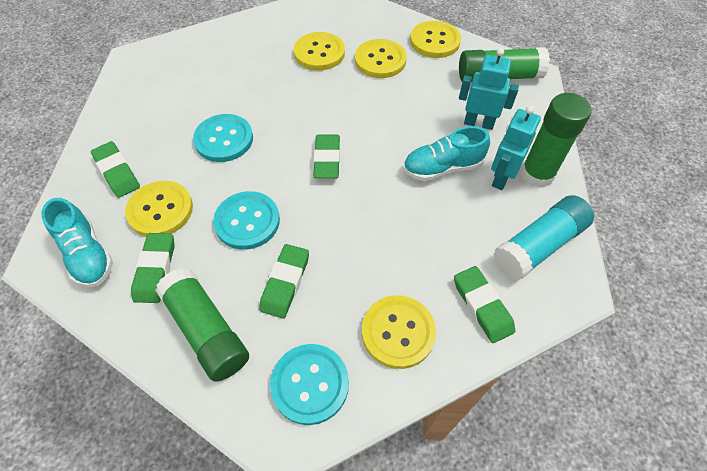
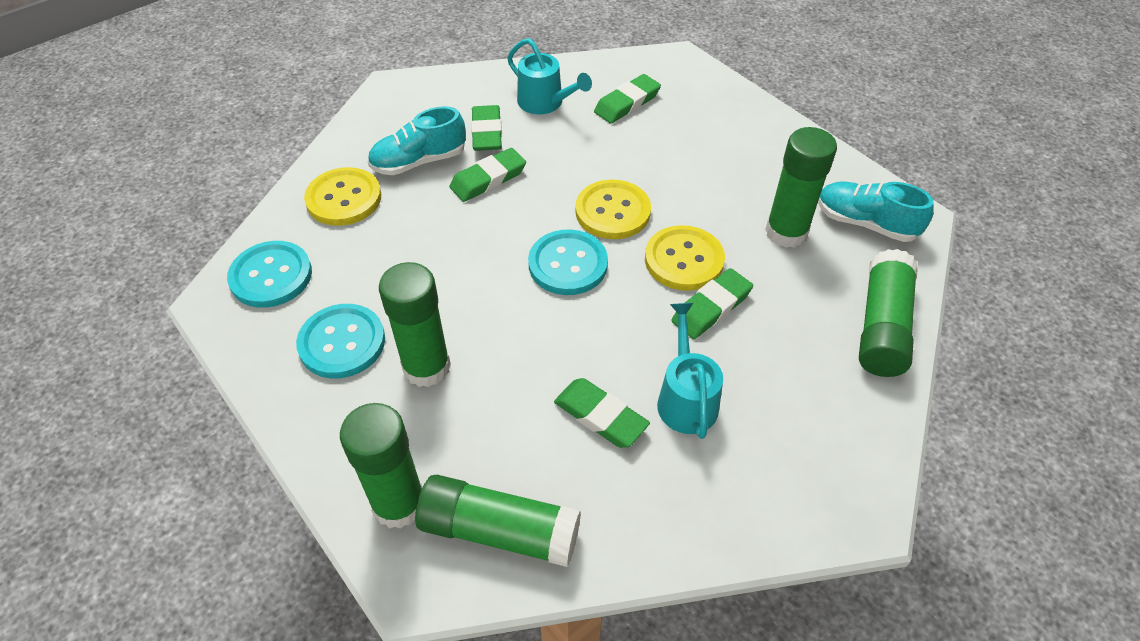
green glue stick: 3 -> 5
turquoise glue stick: 1 -> 0
turquoise robot: 2 -> 0
turquoise watering can: 0 -> 2
yellow button: 5 -> 3

